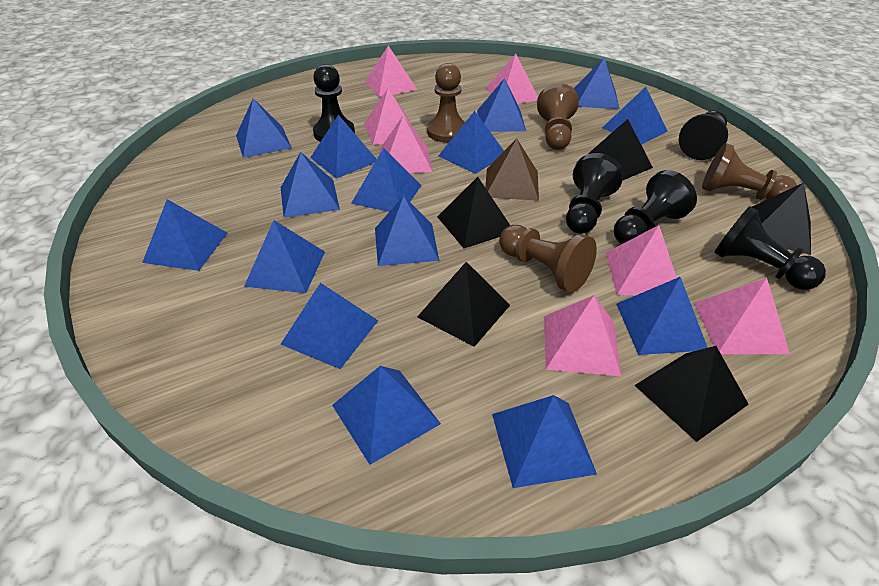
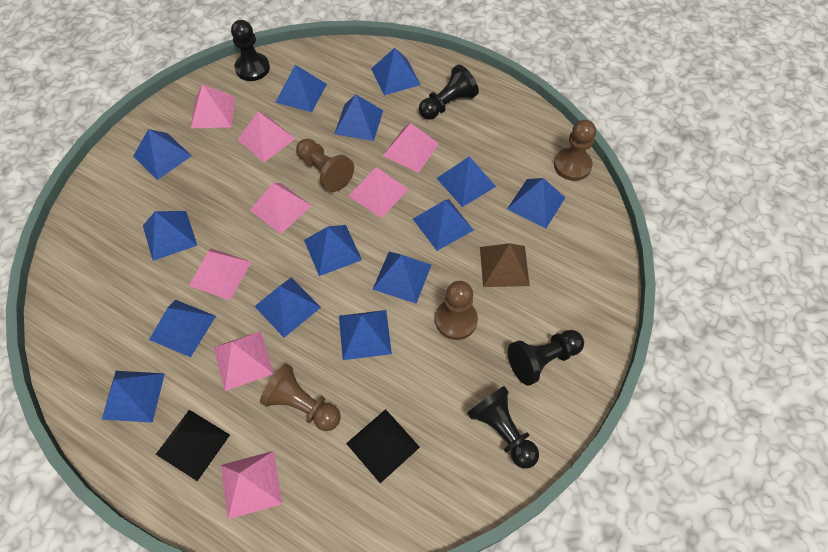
black pawn: 5 -> 4
black pyramid: 5 -> 2
blue pyramid: 15 -> 14
pink pyramid: 7 -> 8

